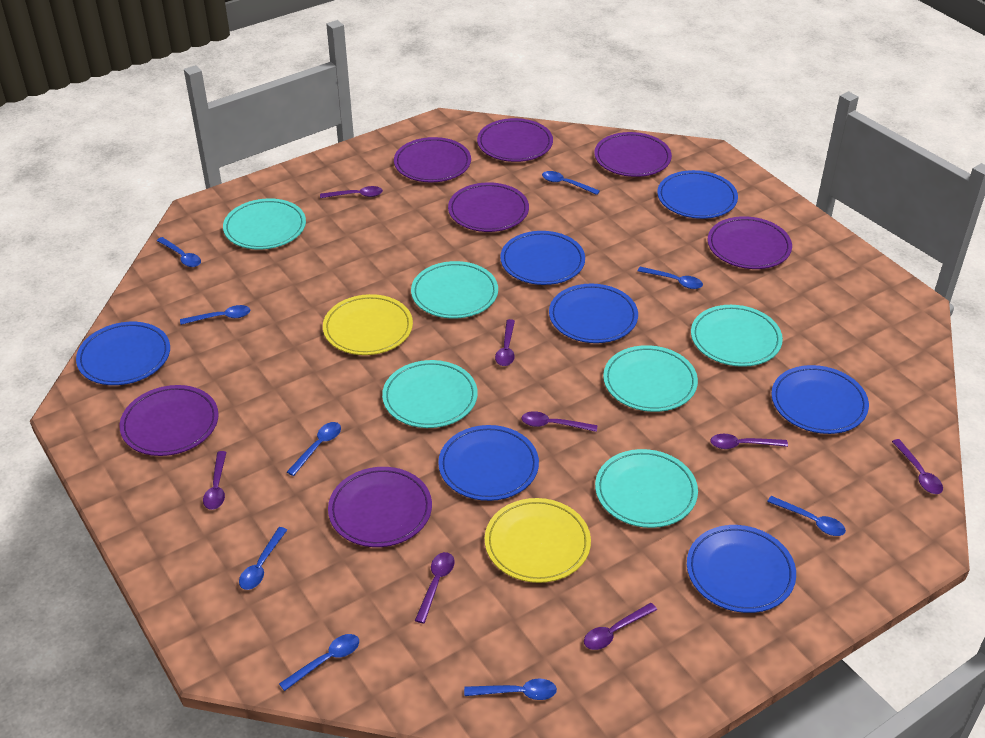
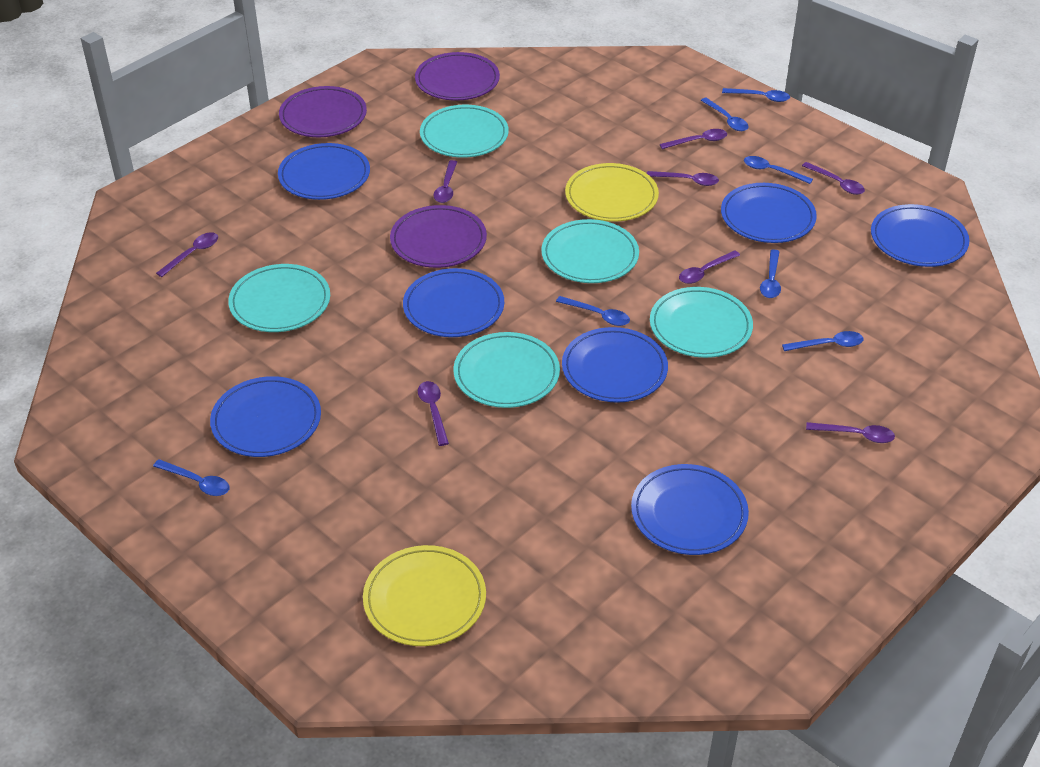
blue spoon: 9 -> 7
purple plate: 7 -> 3
turquoise plate: 6 -> 5

